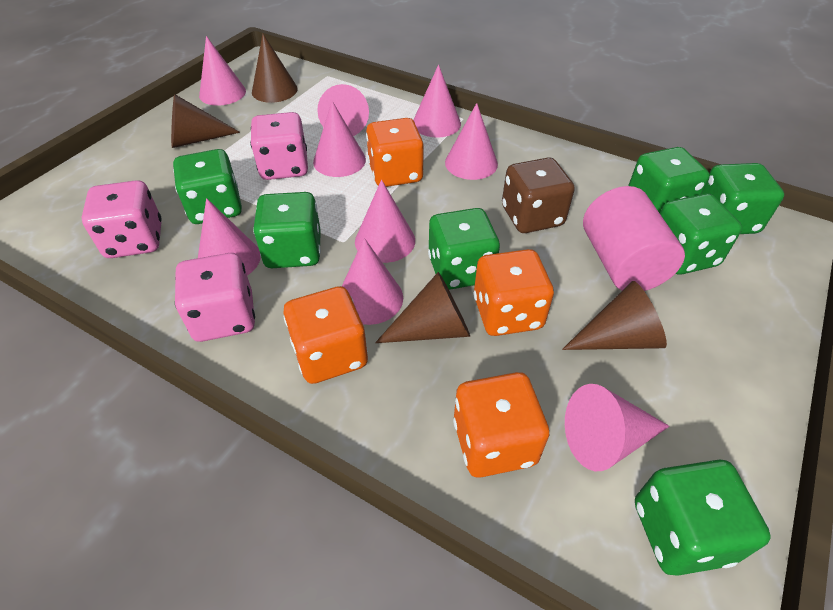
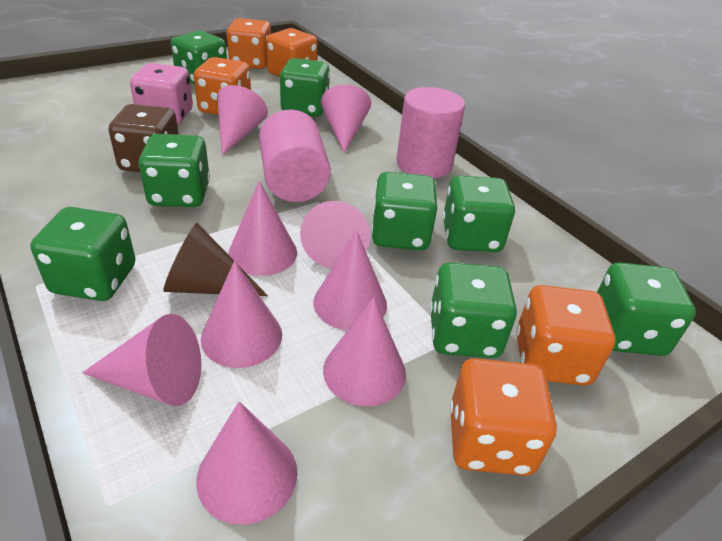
brown cone: 4 -> 1
green dice: 7 -> 8
orange dice: 4 -> 5
pink cylinder: 1 -> 2
pink dice: 3 -> 1

